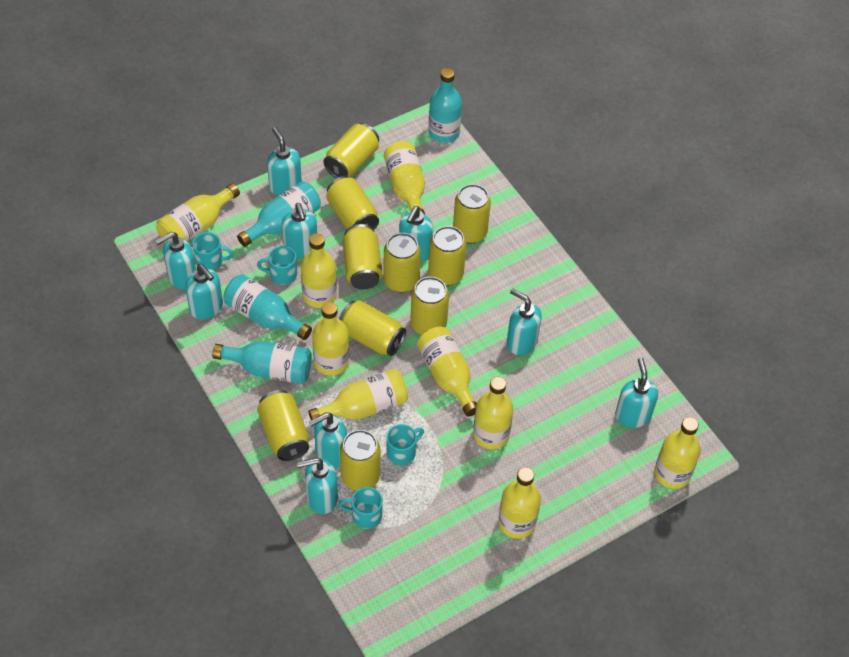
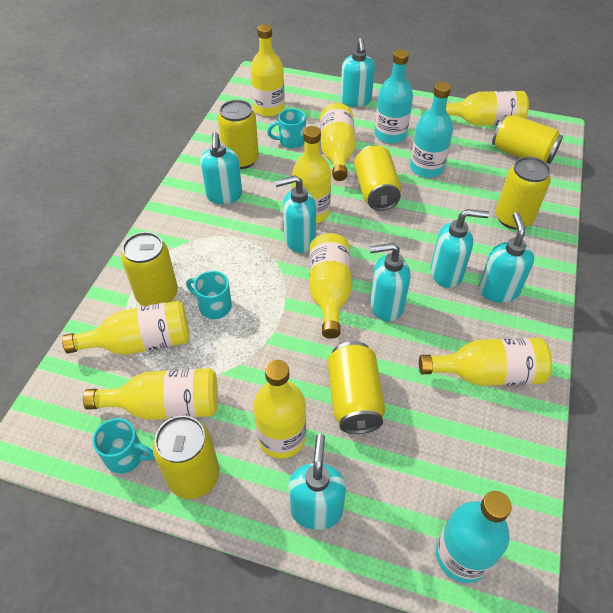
turquoise bottle: 4 -> 3
turquoise mug: 4 -> 3
turquoise soap dispenser: 9 -> 7
yellow can: 10 -> 7

